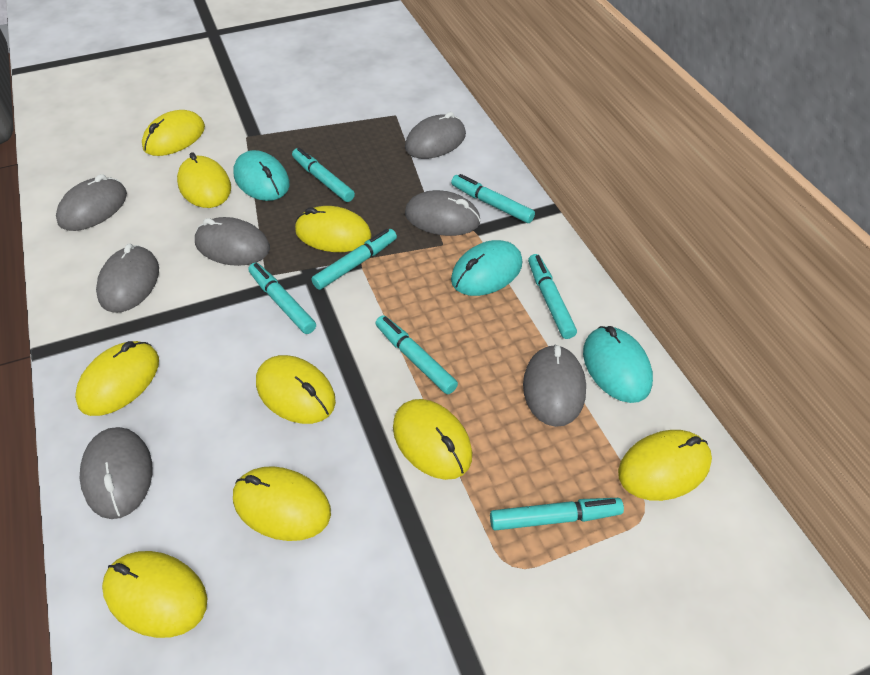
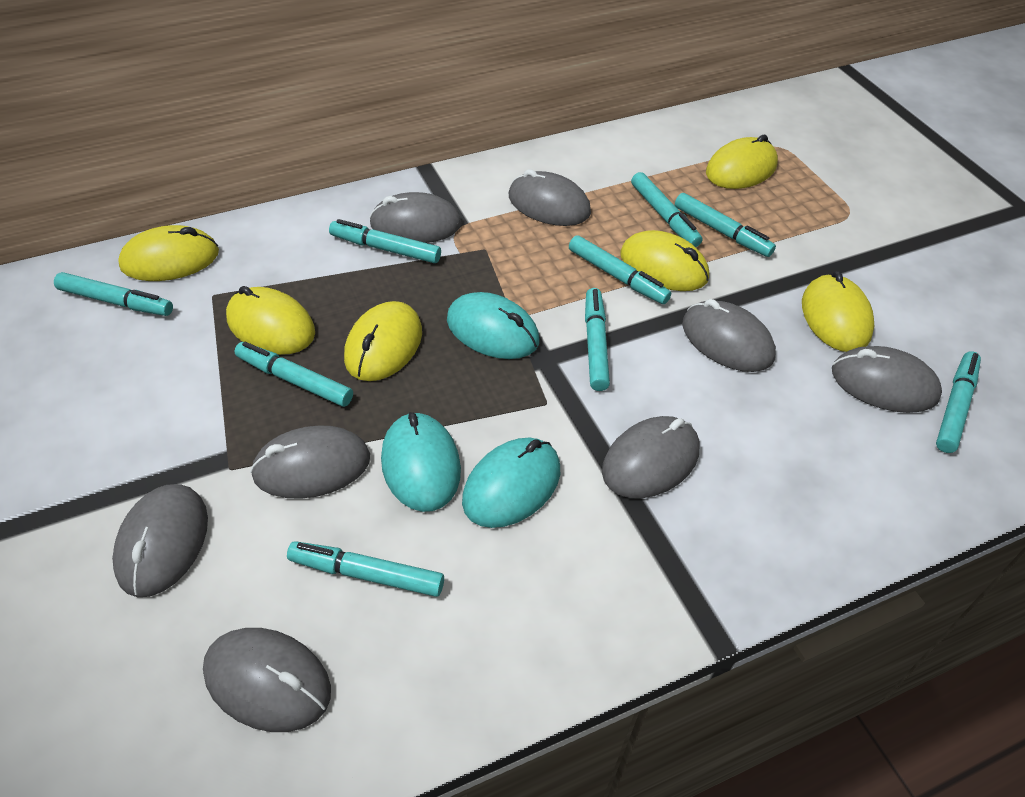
grey mouse: 7 -> 8
turquoise marker: 7 -> 9
yellow mouse: 9 -> 6

